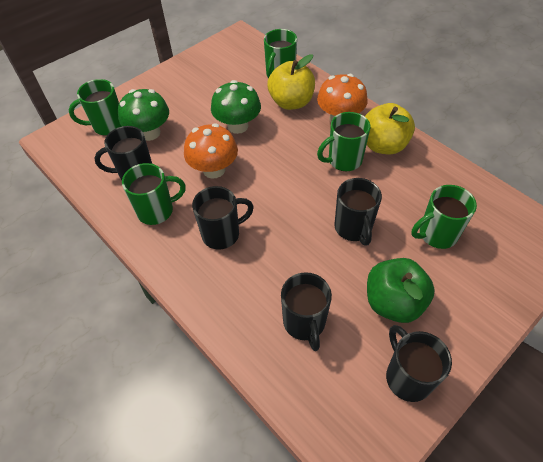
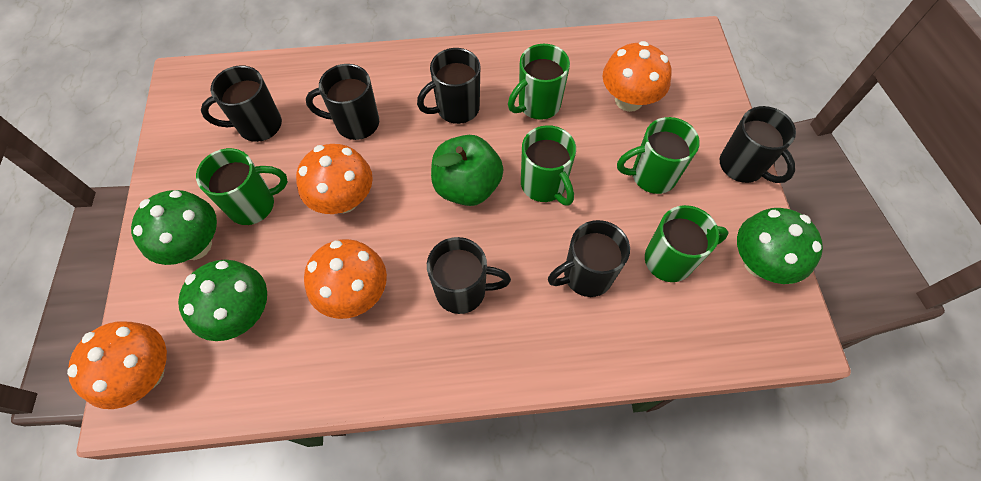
black mug: 5 -> 6
green mushroom: 2 -> 3
orange mushroom: 2 -> 4
yellow apple: 2 -> 0

